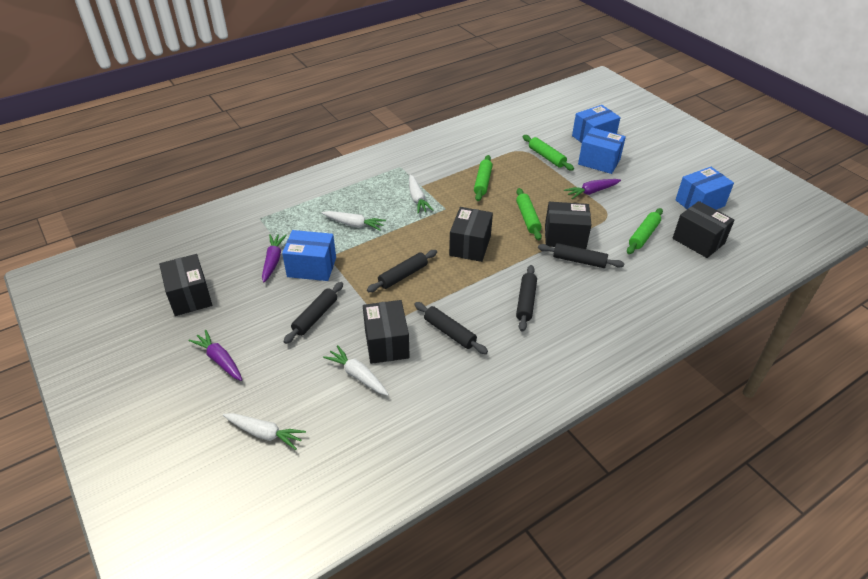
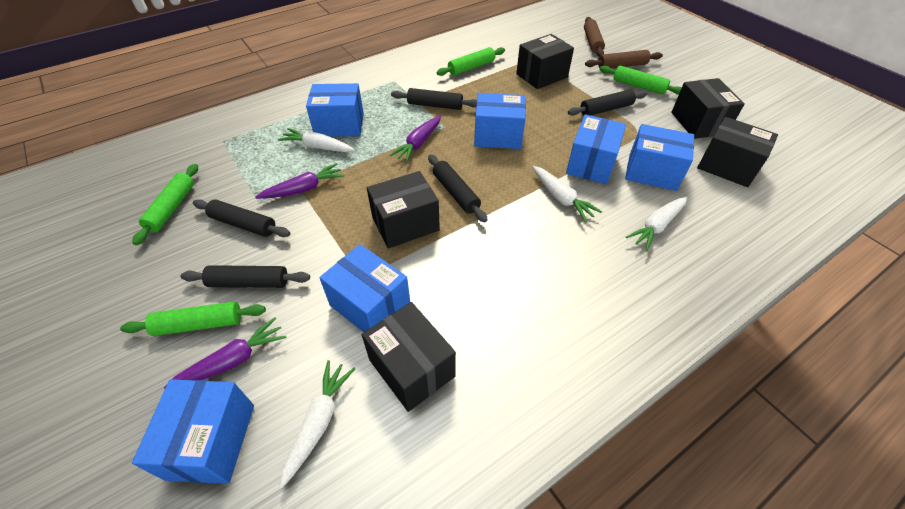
blue box: 4 -> 6
brown rolling pin: 0 -> 2

